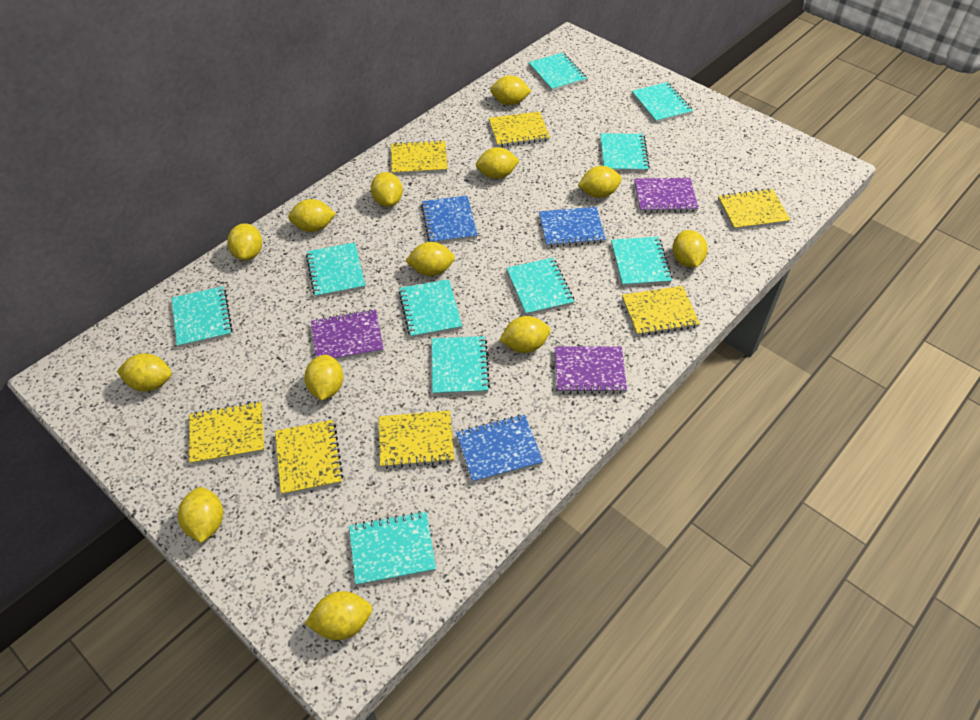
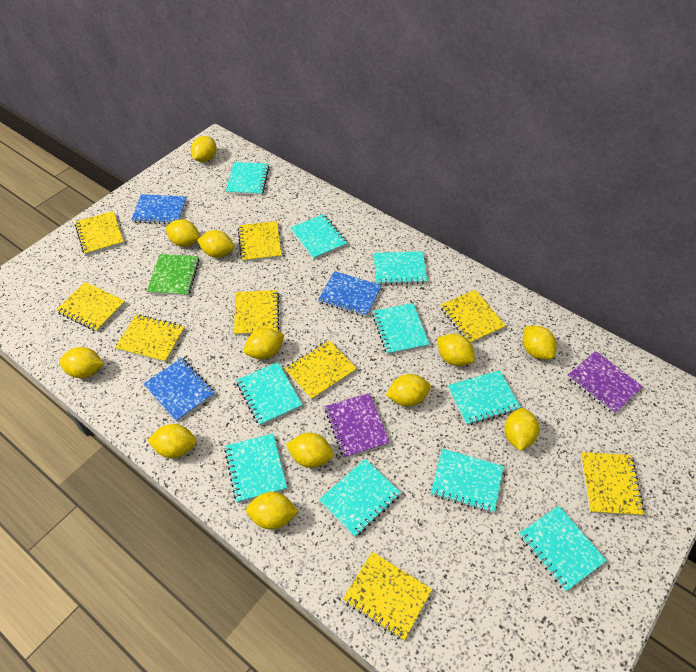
green notebook: 0 -> 1
purple notebook: 3 -> 2
yellow lemon: 13 -> 12
yellow notebook: 7 -> 9

